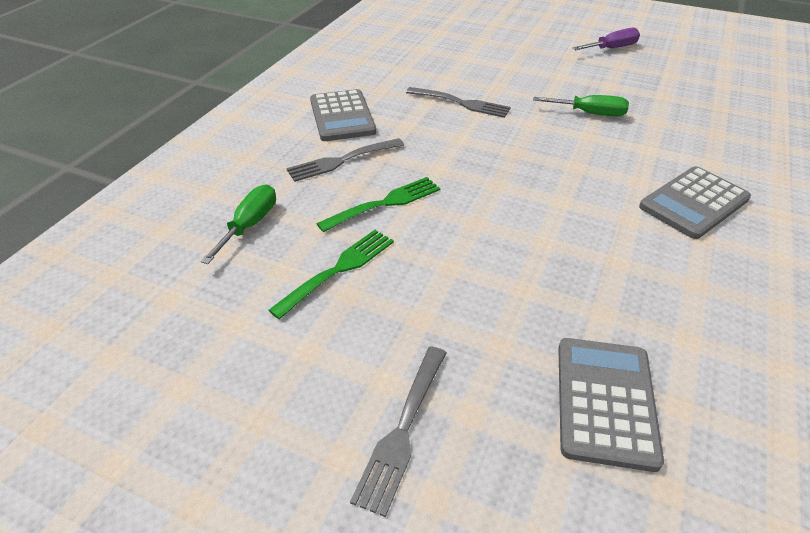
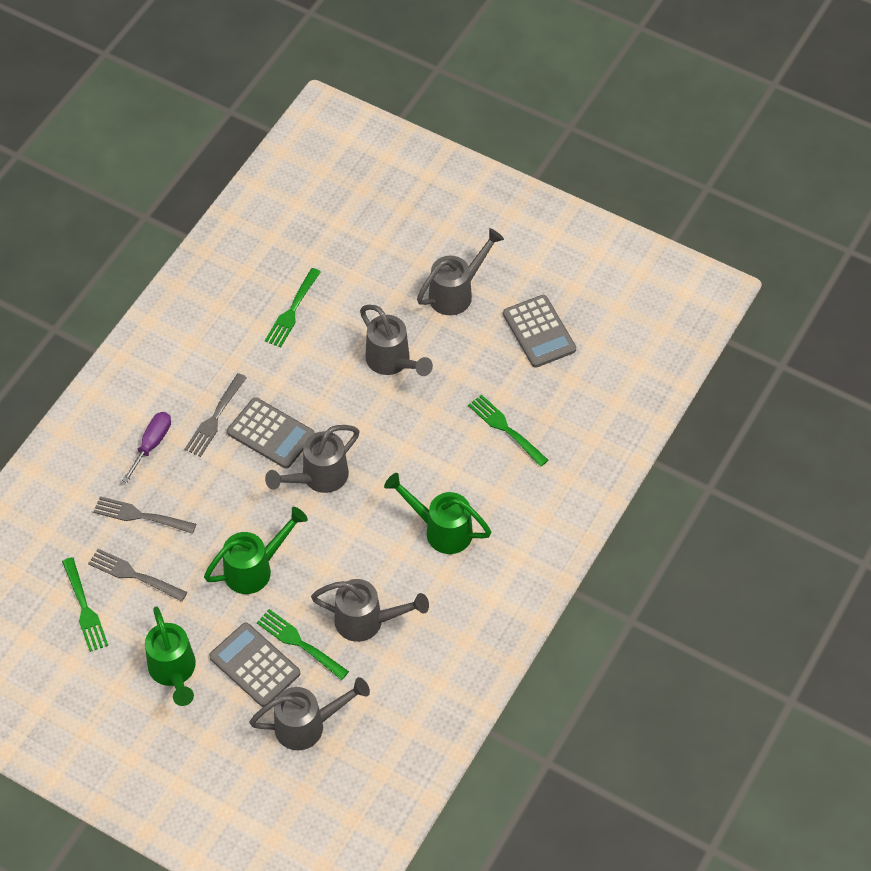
green fork: 2 -> 4
green screwdriver: 2 -> 0
green watering can: 0 -> 3
grey watering can: 0 -> 5

